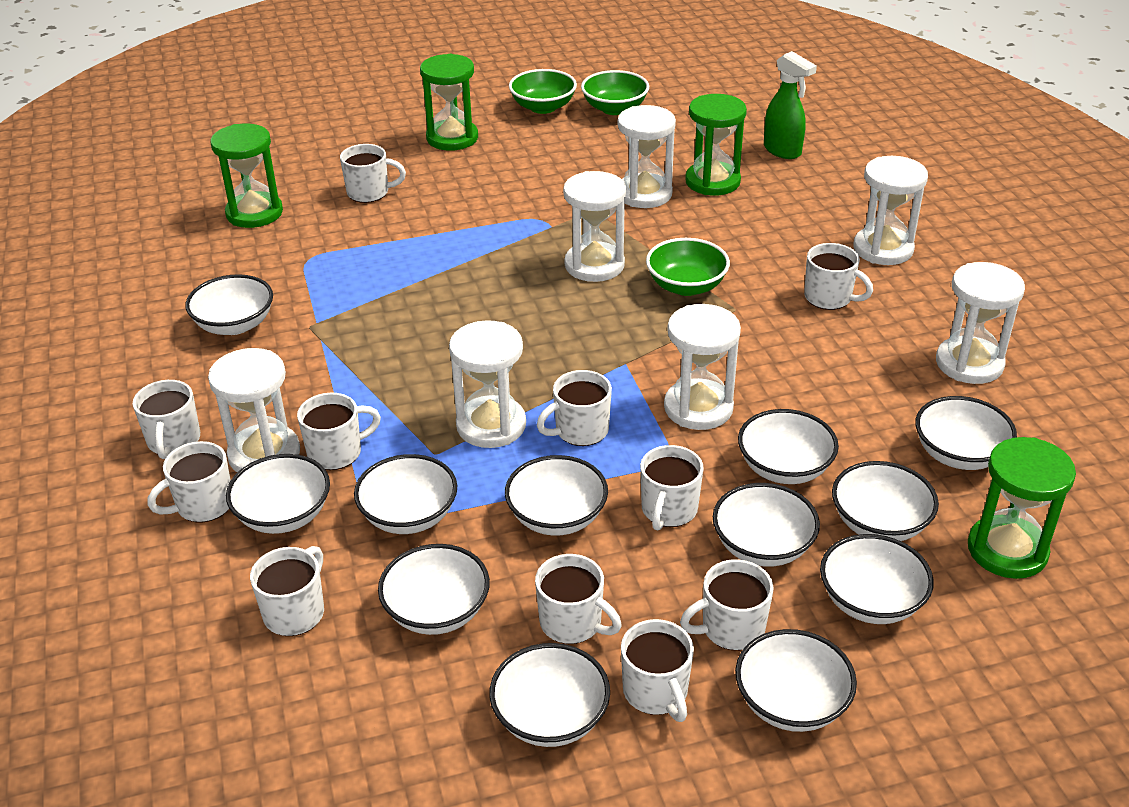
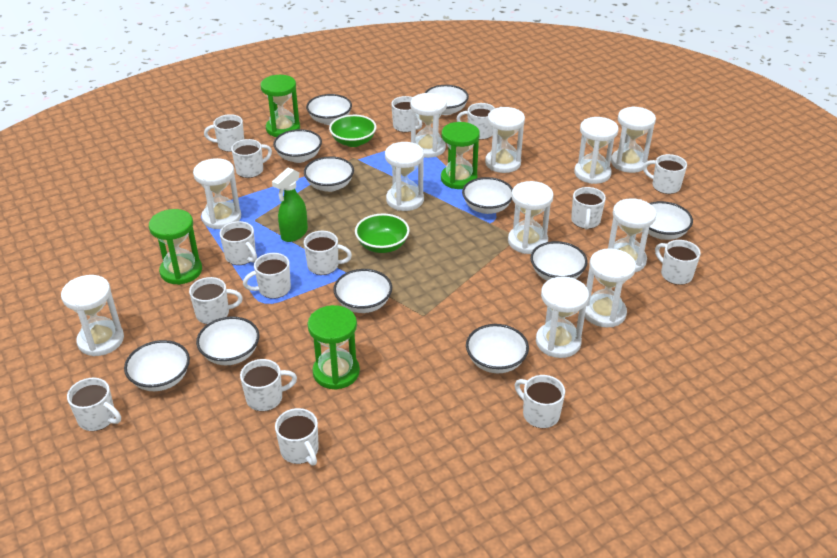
green bowl: 3 -> 2
white bowl: 12 -> 11
white hourglass: 7 -> 11
white mug: 11 -> 15

